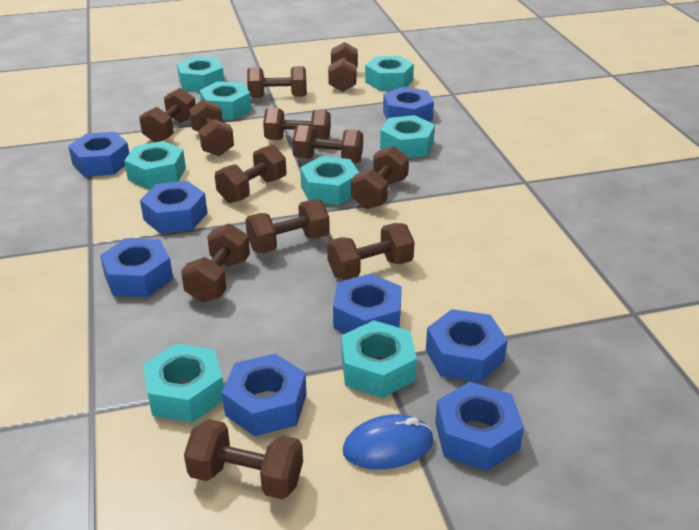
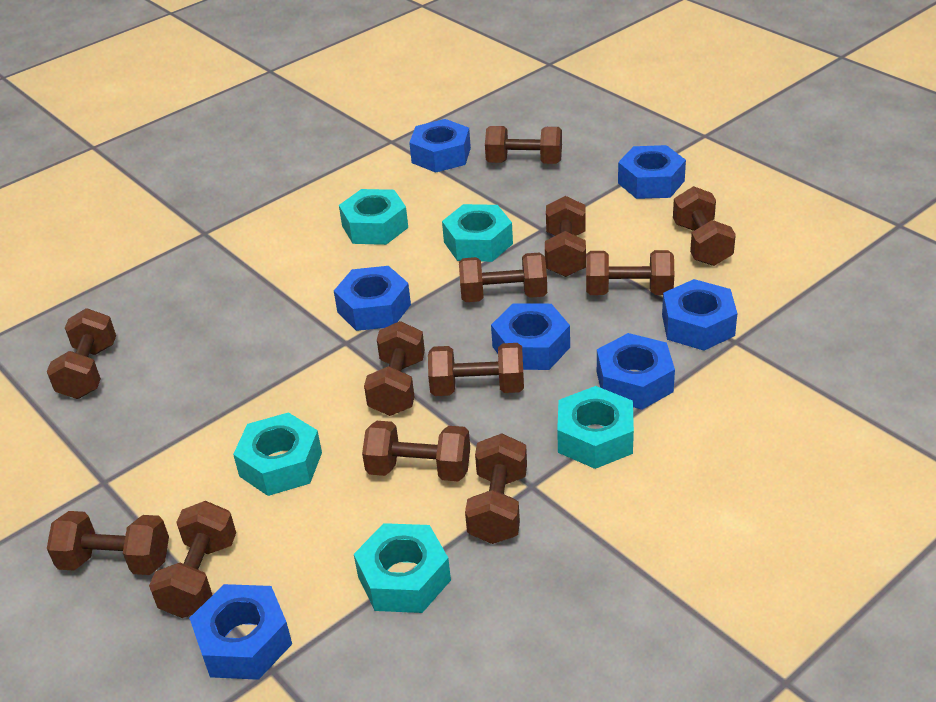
blue mouse: 1 -> 0
blue nut: 8 -> 7
turquoise nut: 8 -> 5

